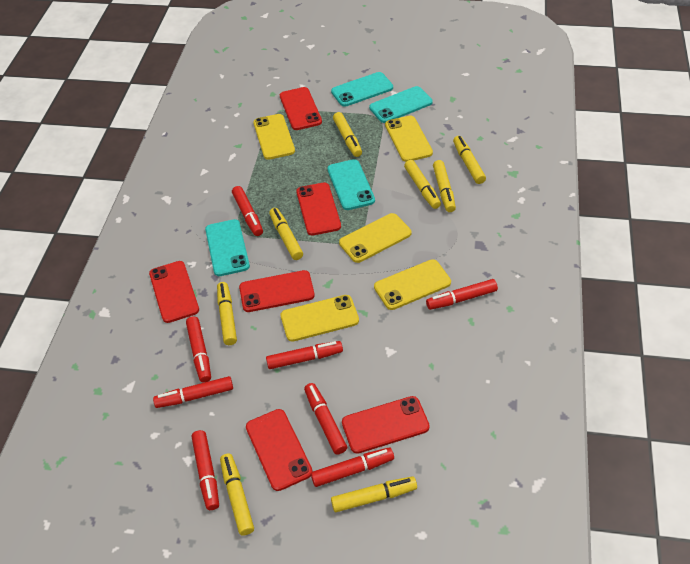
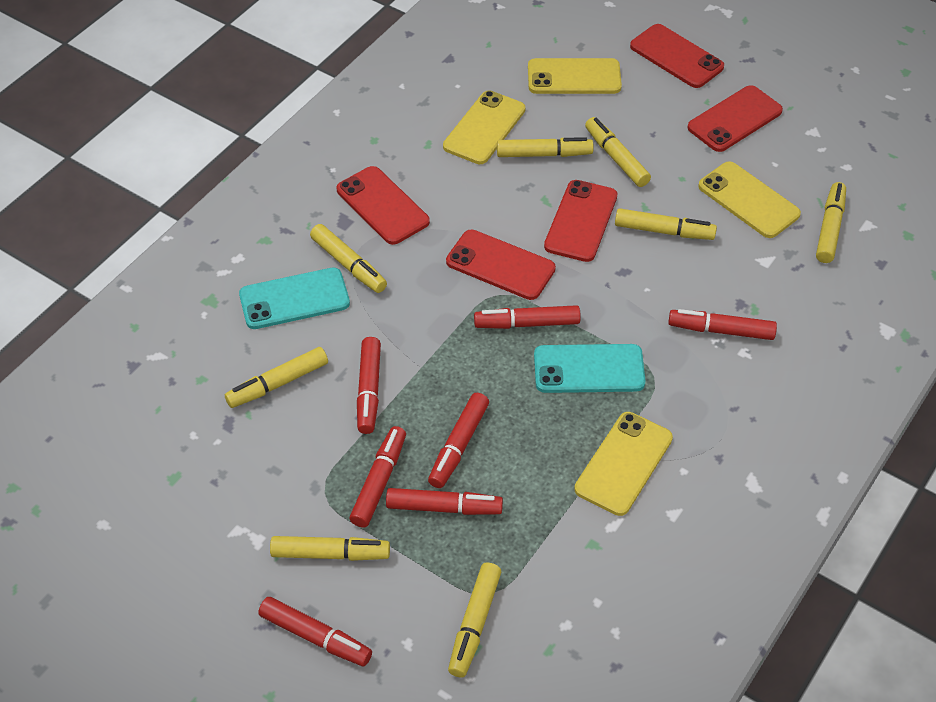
red marker: 8 -> 7
red phone: 6 -> 5
turquoise phone: 4 -> 2
yellow phone: 5 -> 4

